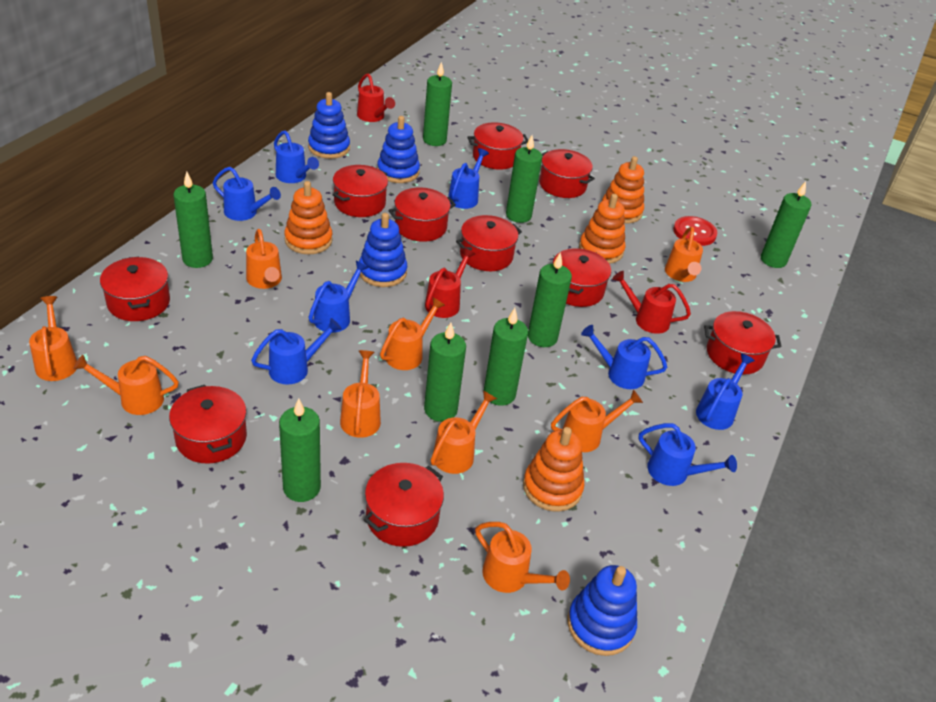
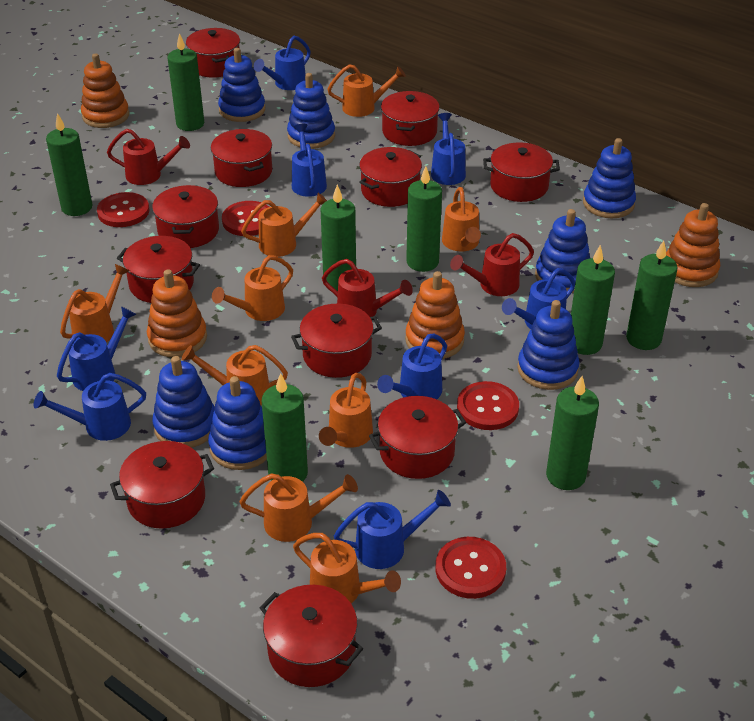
blue stacking toy: 4 -> 7
red button: 1 -> 4
red pot: 10 -> 11

